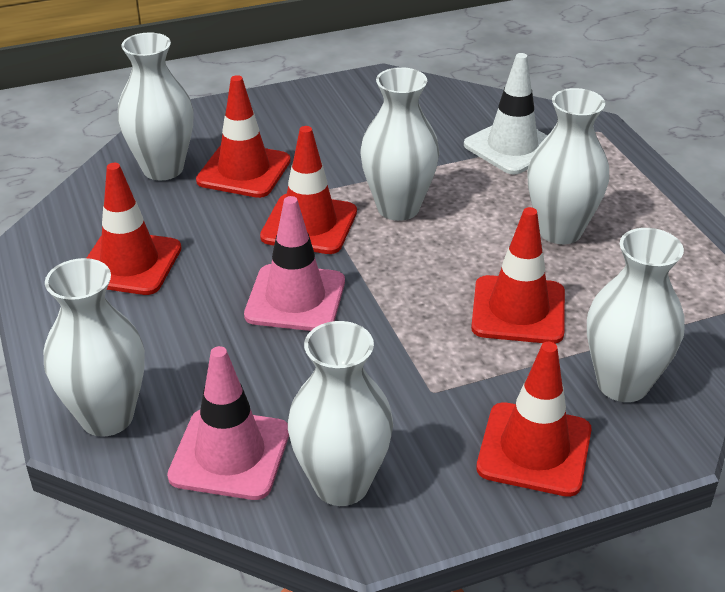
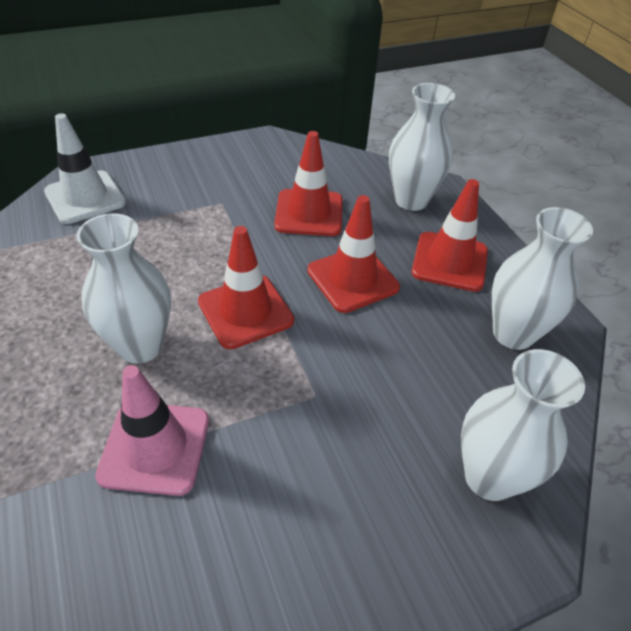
pink traffic cone: 2 -> 1
red traffic cone: 5 -> 4
white vase: 6 -> 4

